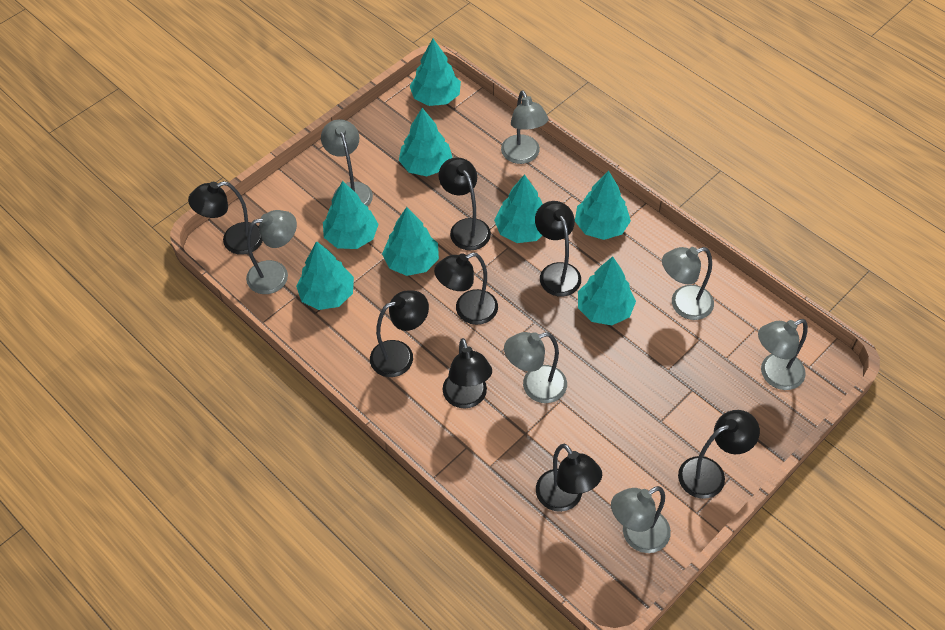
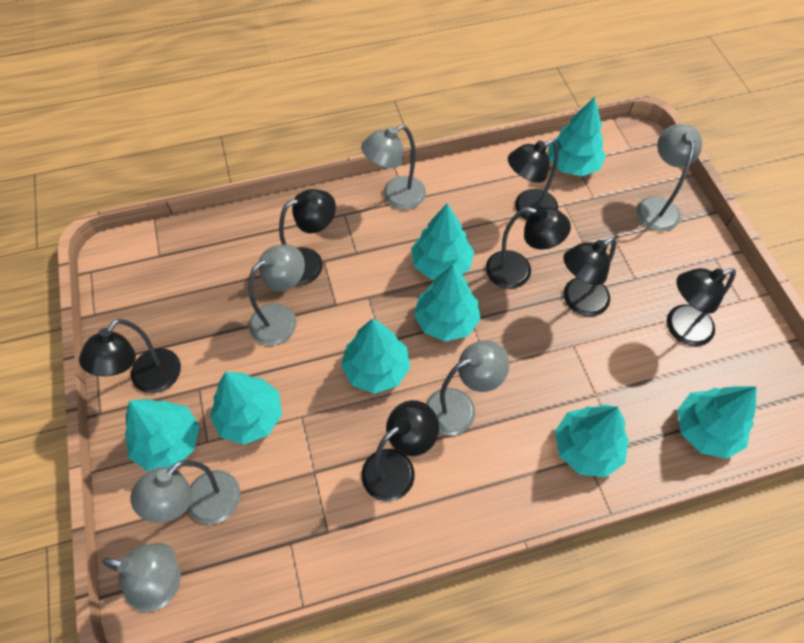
black lamp: 8 -> 7
grey lamp: 7 -> 6

